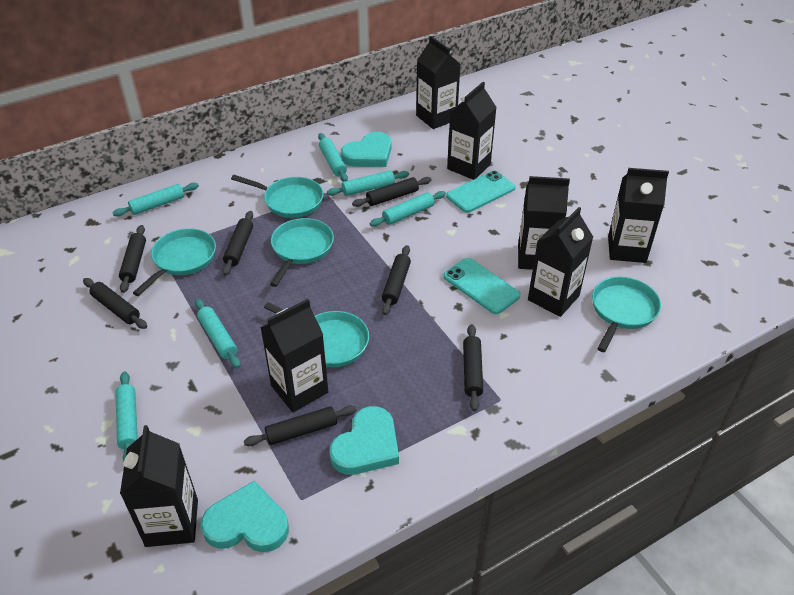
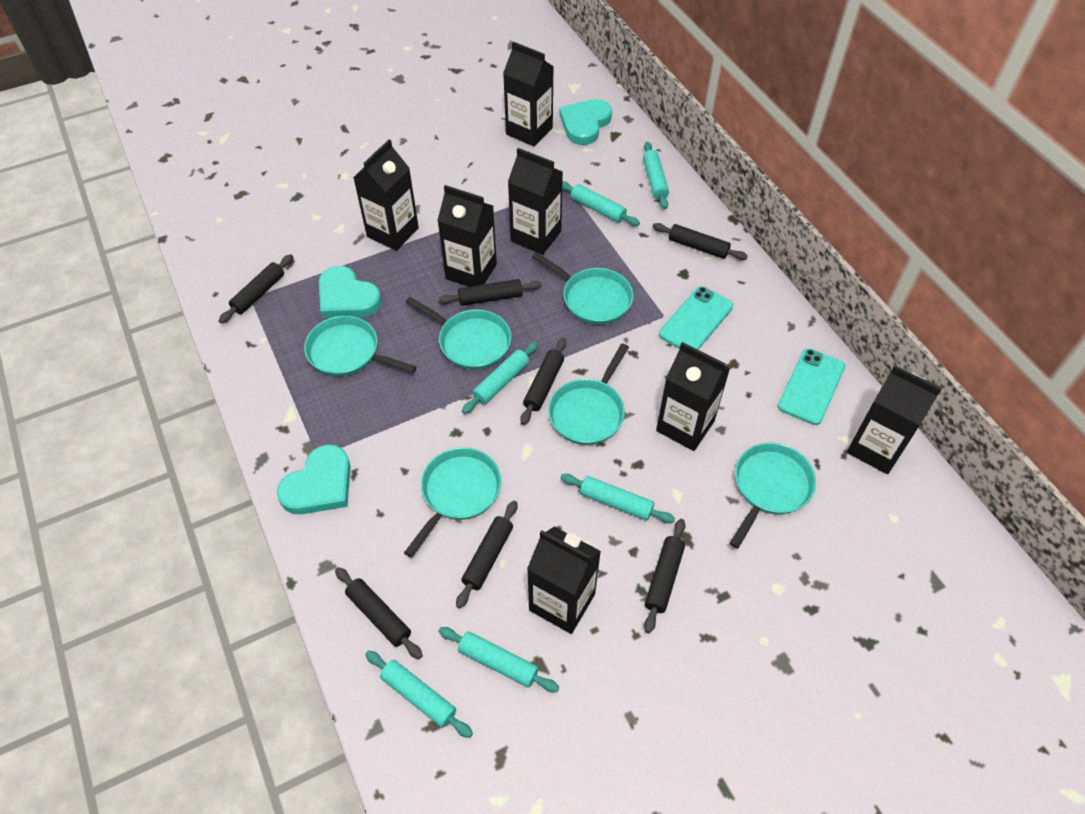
turquoise pan: 5 -> 6

